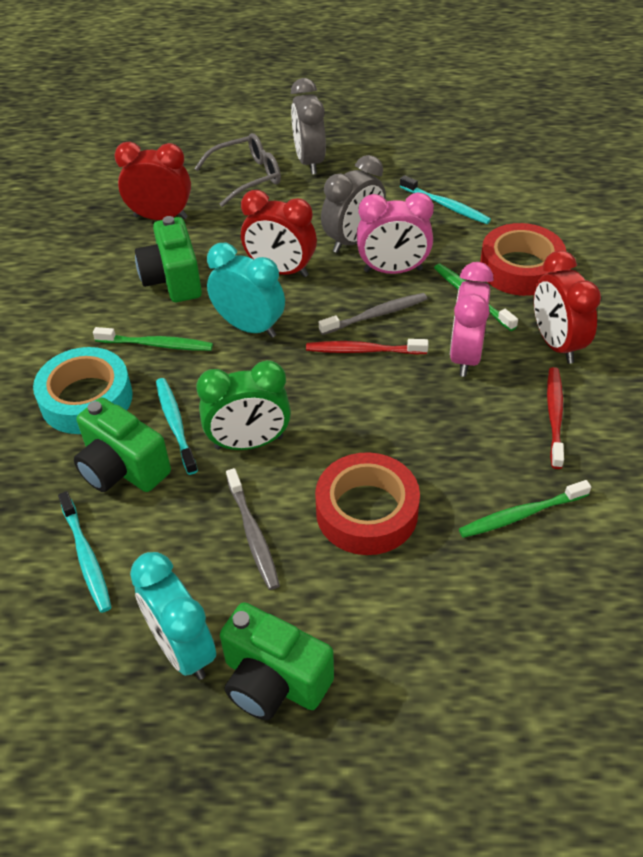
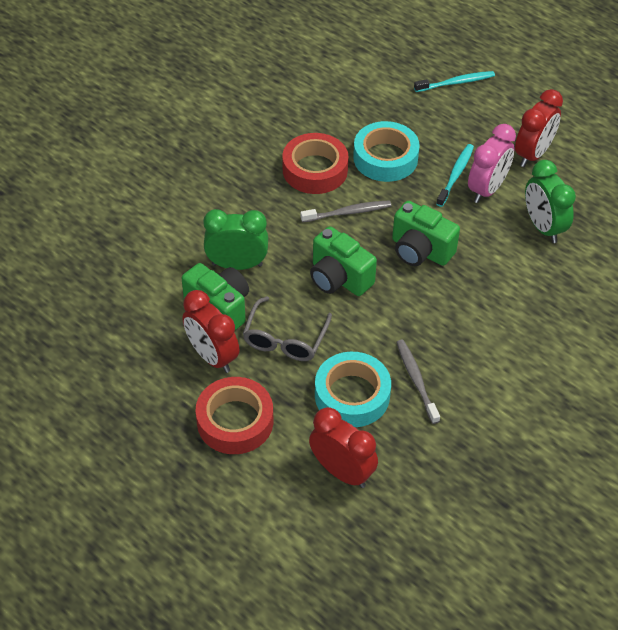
green clock: 1 -> 2
green toothbrush: 3 -> 0
grey clock: 2 -> 0
pink clock: 2 -> 1
red toothbrush: 2 -> 0
turquoise clock: 2 -> 0
turquoise tape: 1 -> 2
turquoise toothbrush: 3 -> 2

